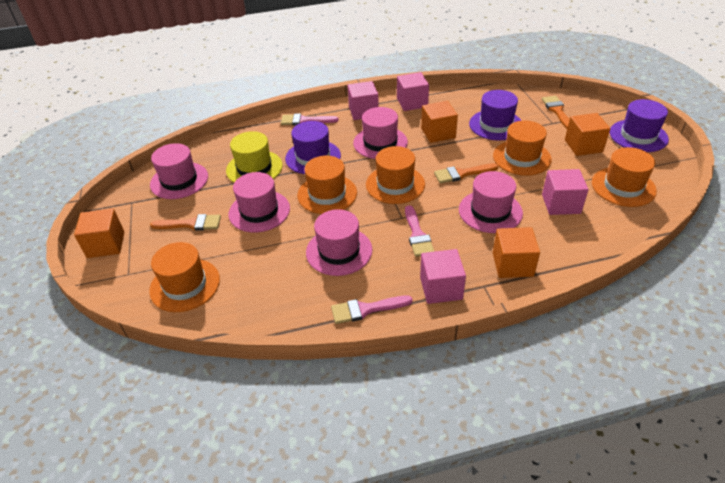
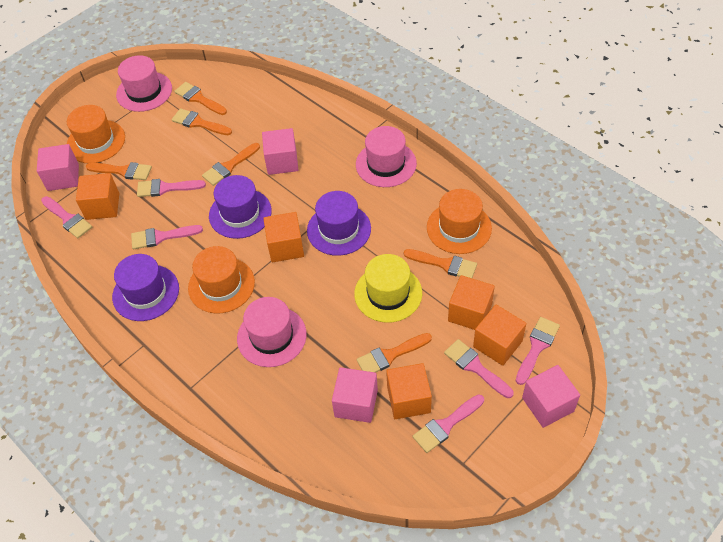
orange brush: 3 -> 6
orange cube: 4 -> 5
orange hat: 5 -> 3
pink brush: 3 -> 6
pink hat: 5 -> 3

